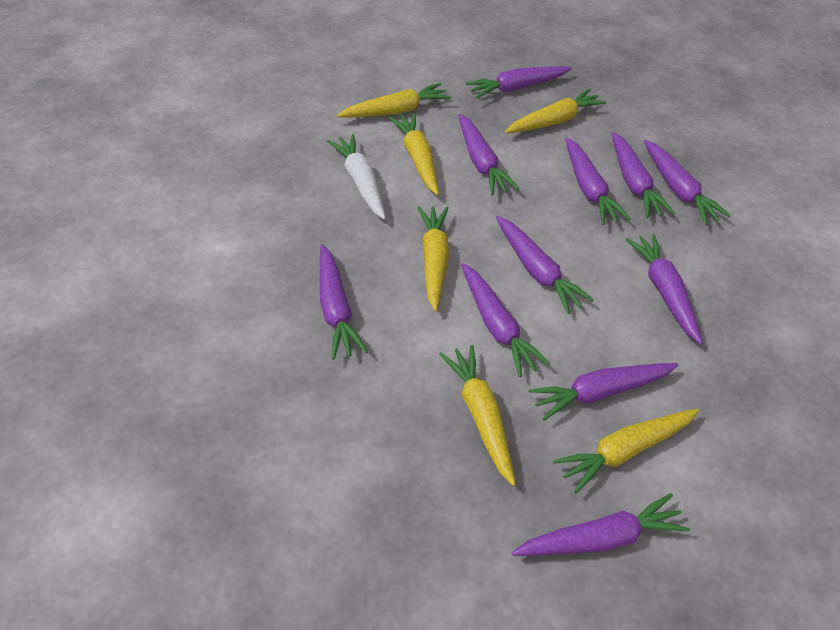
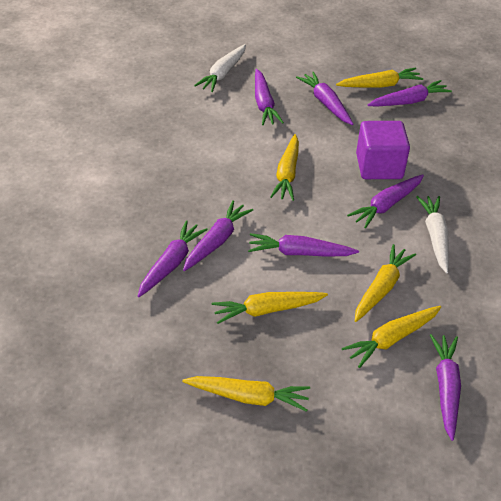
purple carrot: 11 -> 8
purple cube: 0 -> 1
white carrot: 1 -> 2

